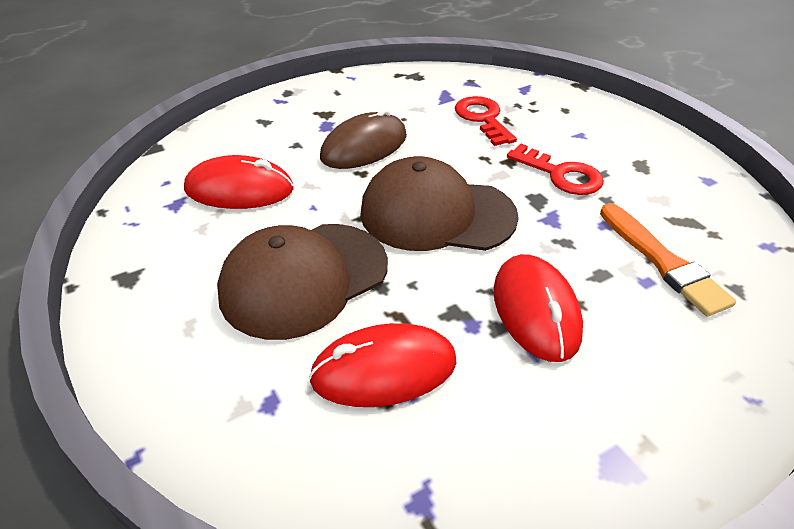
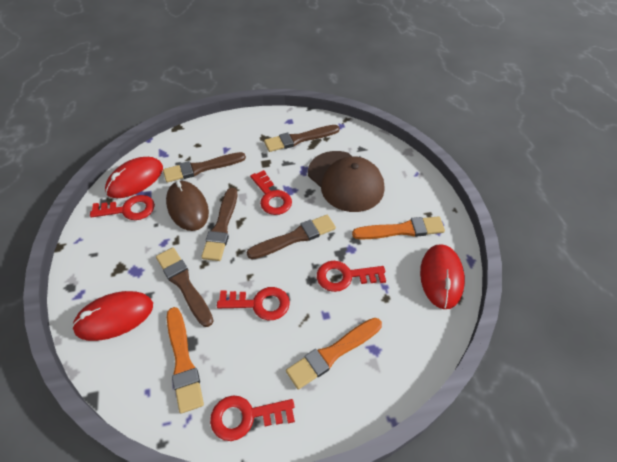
brown brush: 0 -> 5
brown cap: 2 -> 1
orange brush: 1 -> 3
red key: 2 -> 5

